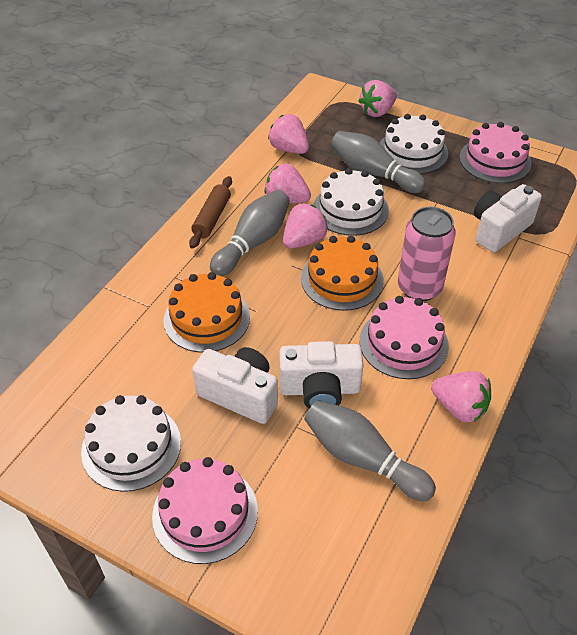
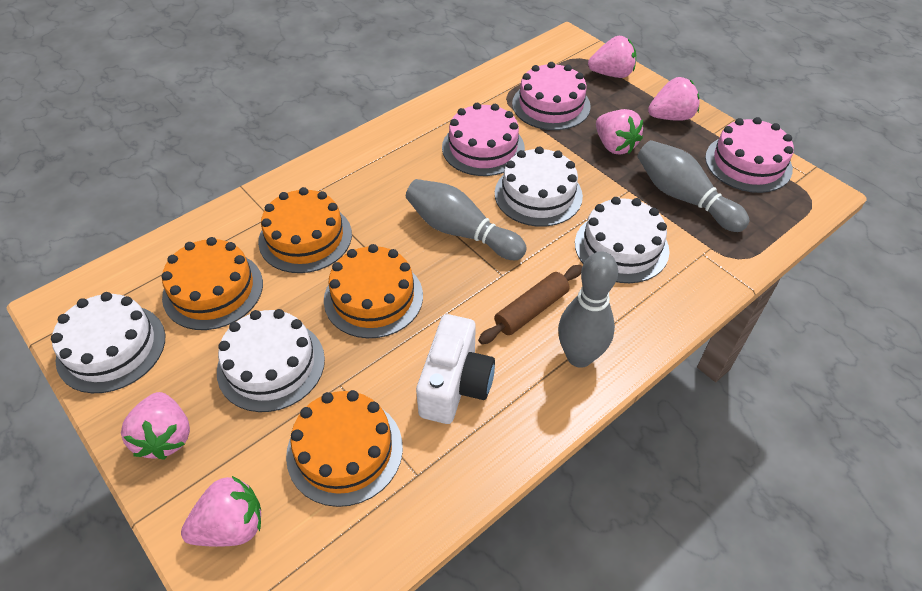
orange cake: 2 -> 4
pink can: 1 -> 0
white cake: 3 -> 4
white camera: 3 -> 1

